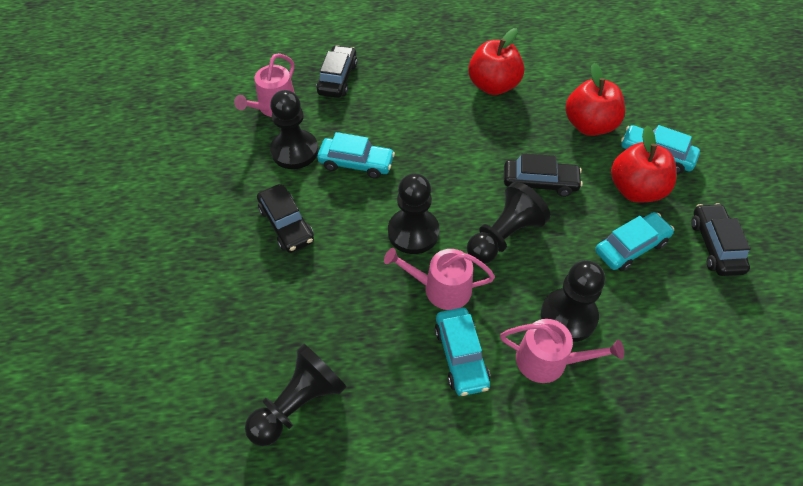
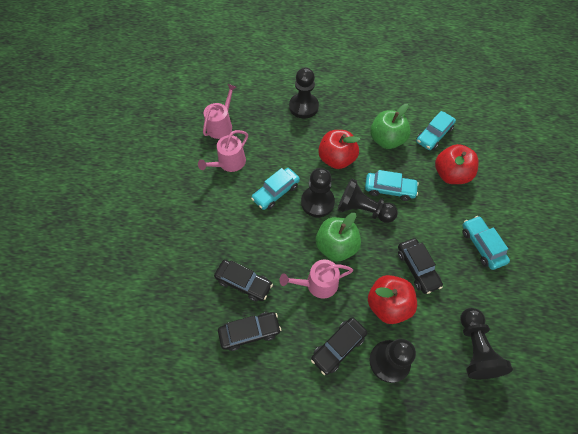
green apple: 0 -> 2

